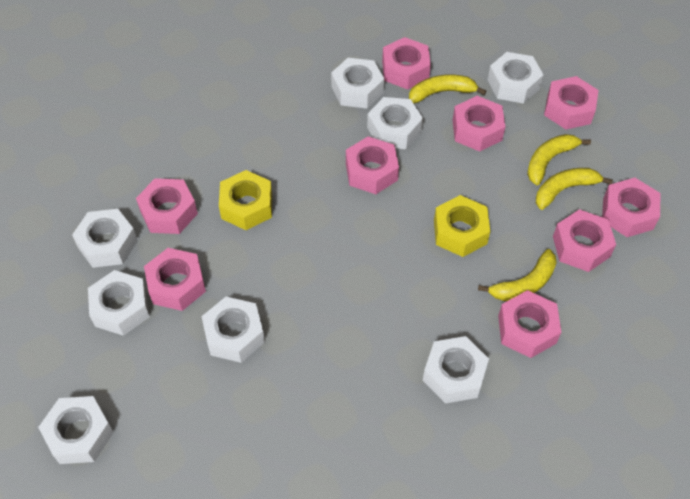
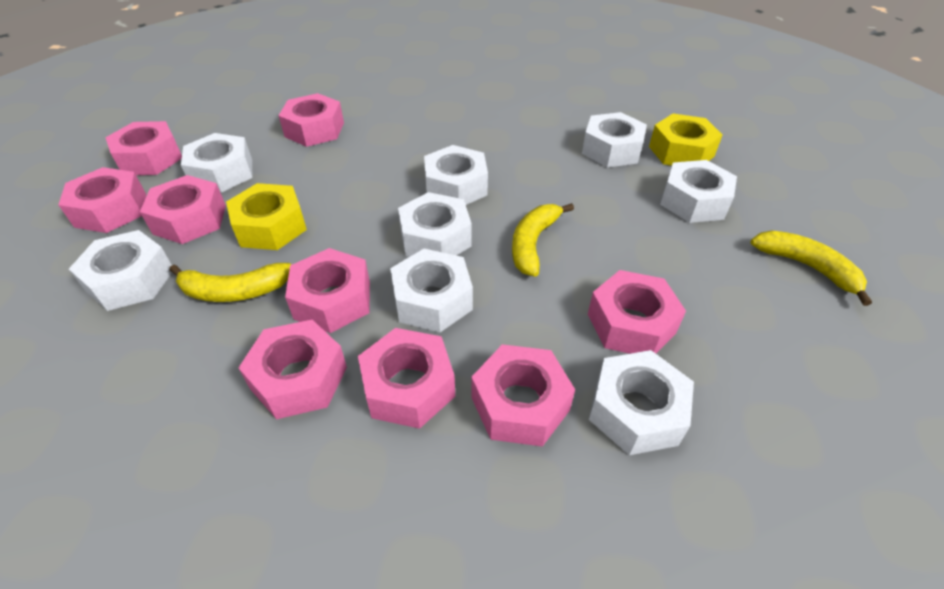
yellow banana: 4 -> 3

